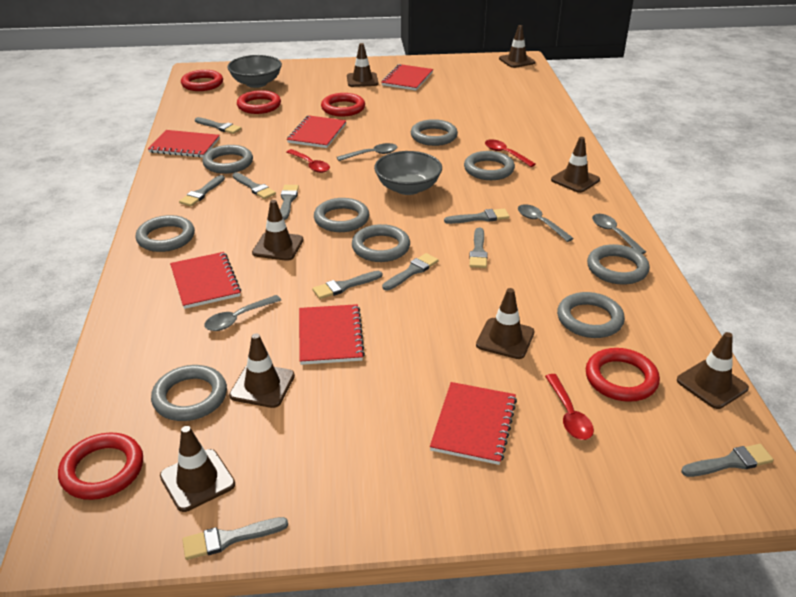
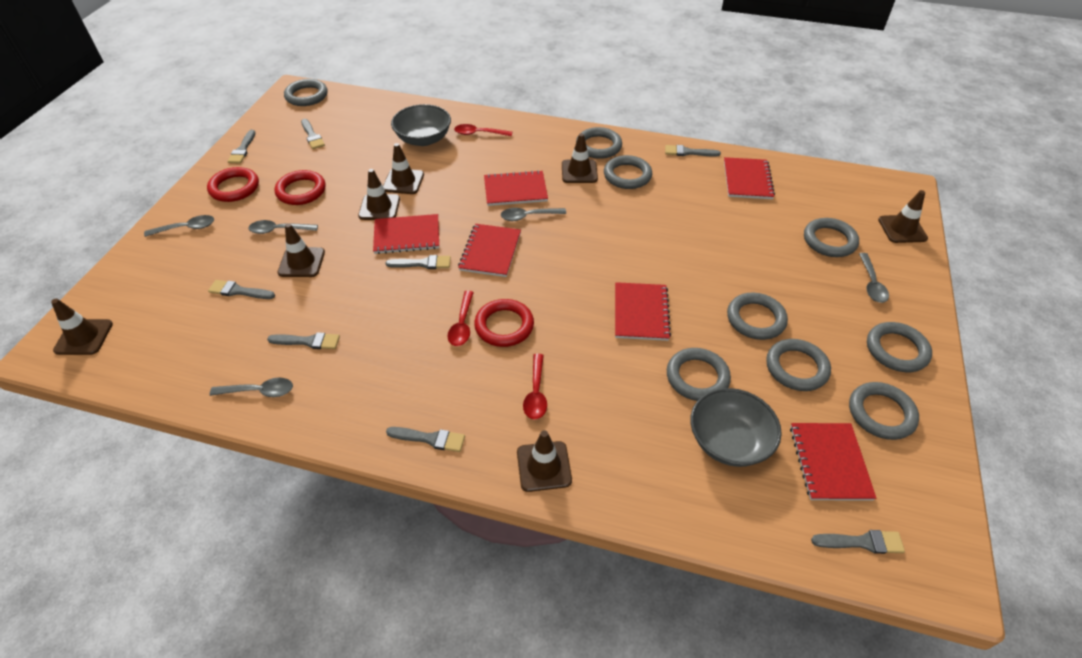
brown traffic cone: 8 -> 7
grey brush: 10 -> 8
grey spoon: 4 -> 5
red ring: 5 -> 3

